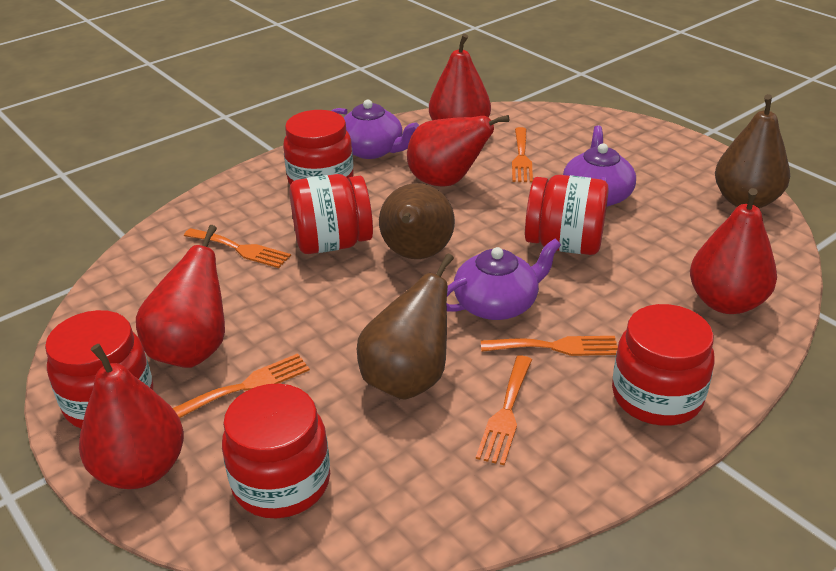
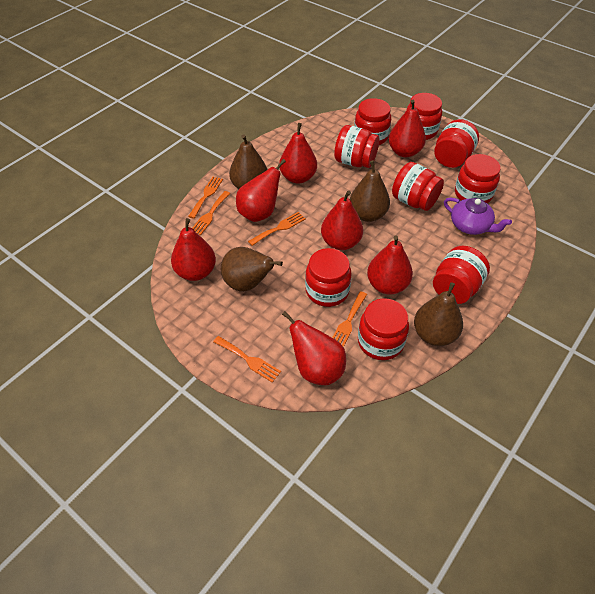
brown pear: 3 -> 4
purple teapot: 3 -> 1
red jar: 6 -> 9
red pear: 5 -> 7

